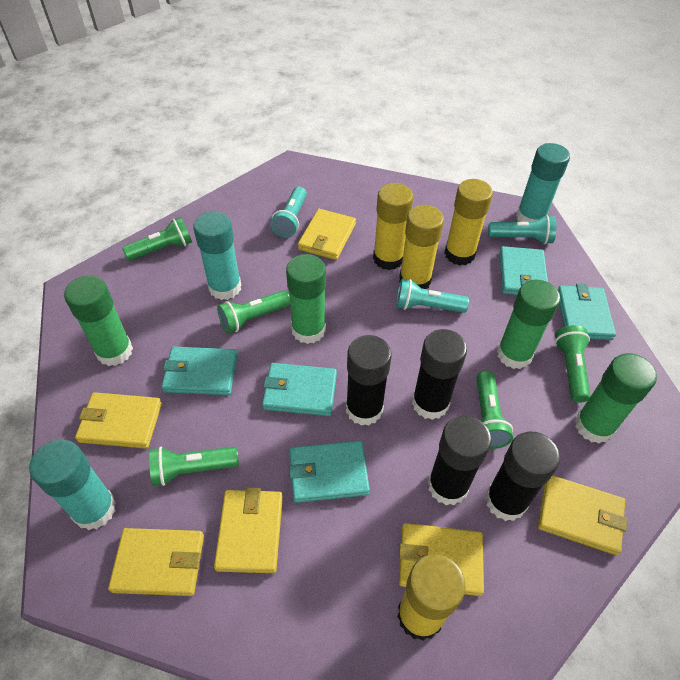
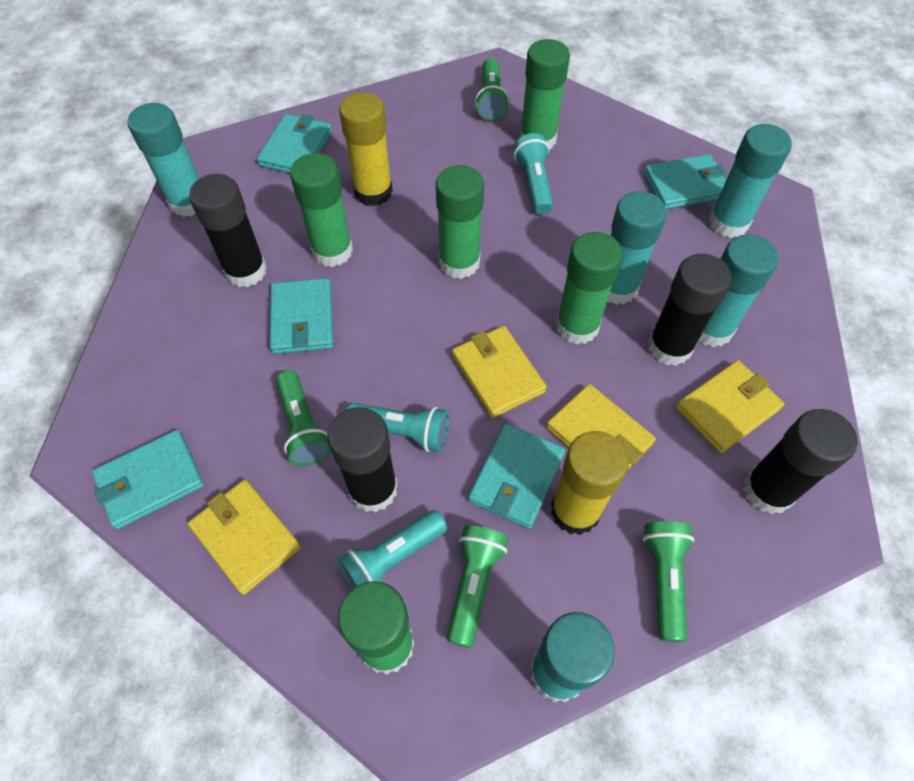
green flashlight: 5 -> 4
green glue stick: 4 -> 5
turquoise glue stick: 3 -> 5
yellow glue stick: 4 -> 2
yellow wallet: 6 -> 4

